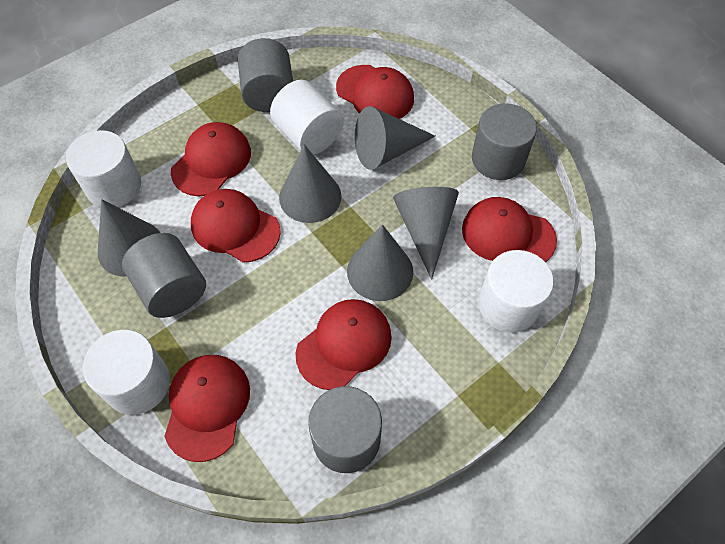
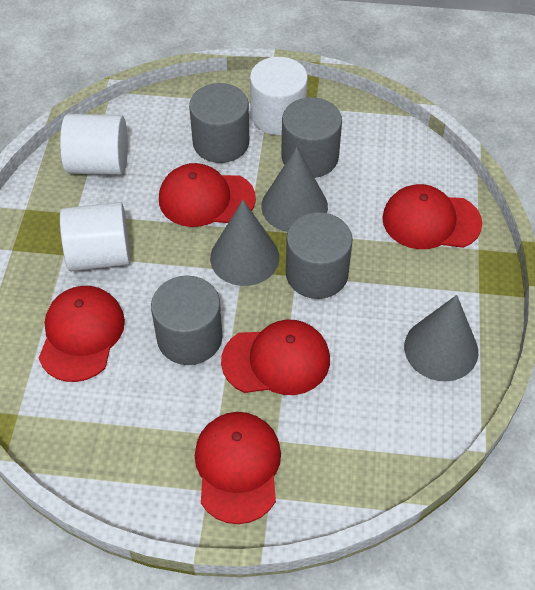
grey cone: 5 -> 3
red cap: 6 -> 5
white cylinder: 4 -> 3

